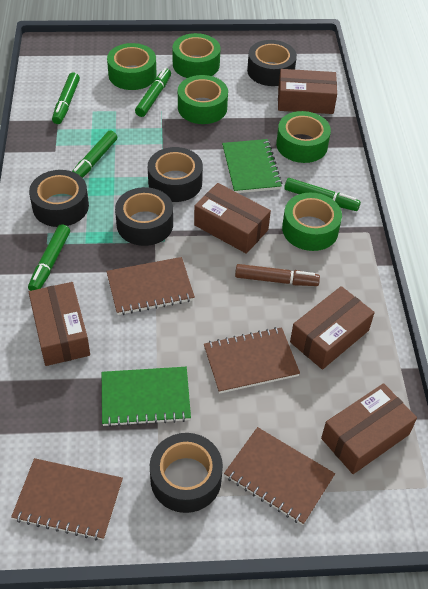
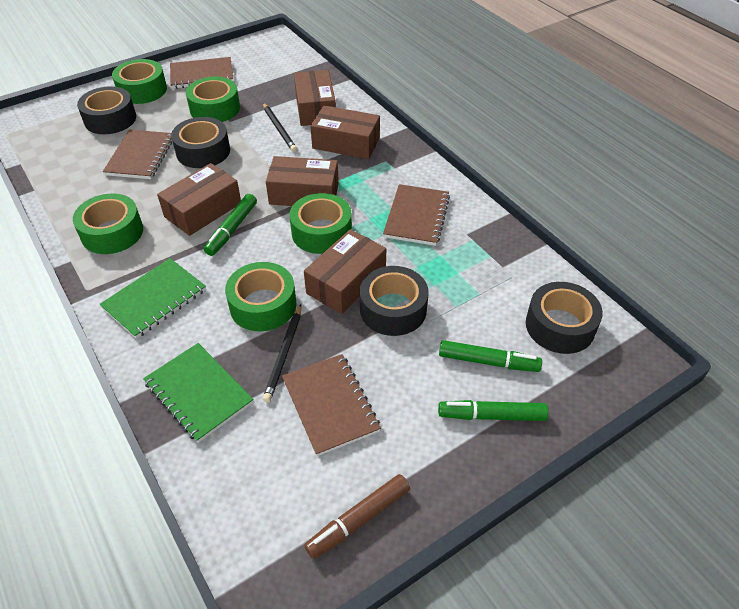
black pencil: 0 -> 2
black tape: 5 -> 4
green marker: 5 -> 3

